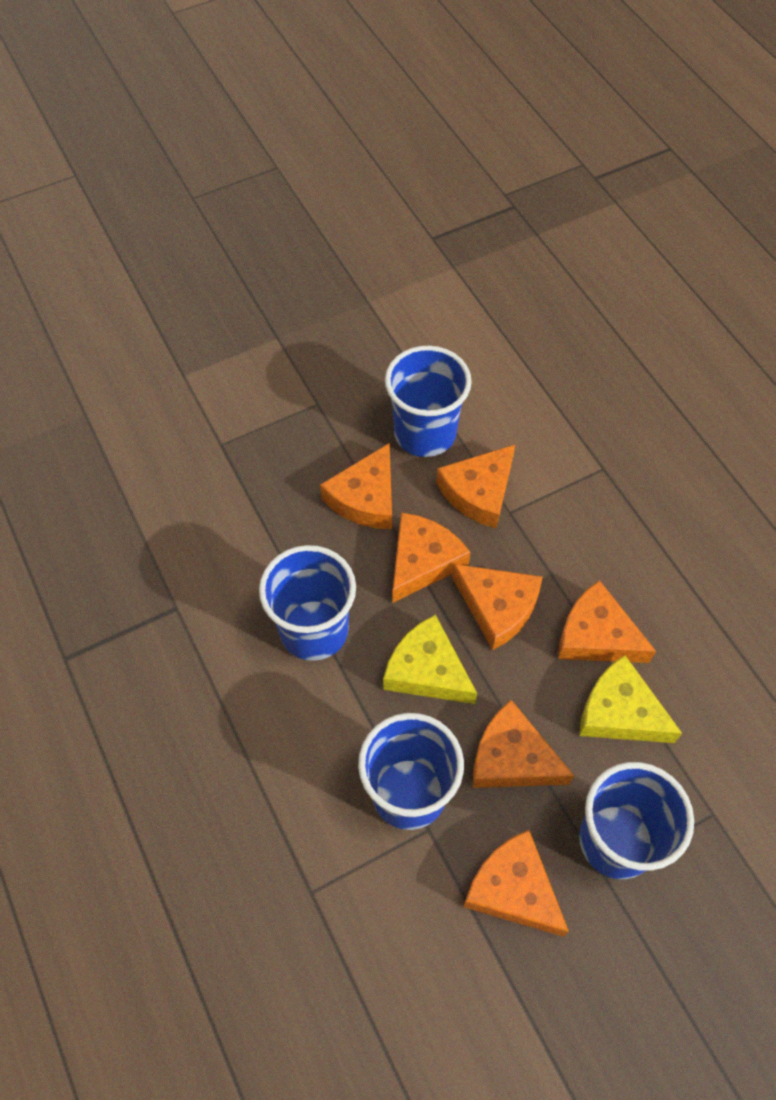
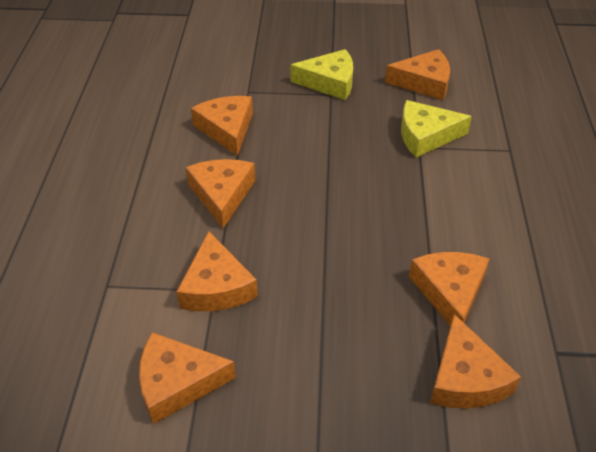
blue cup: 4 -> 0

